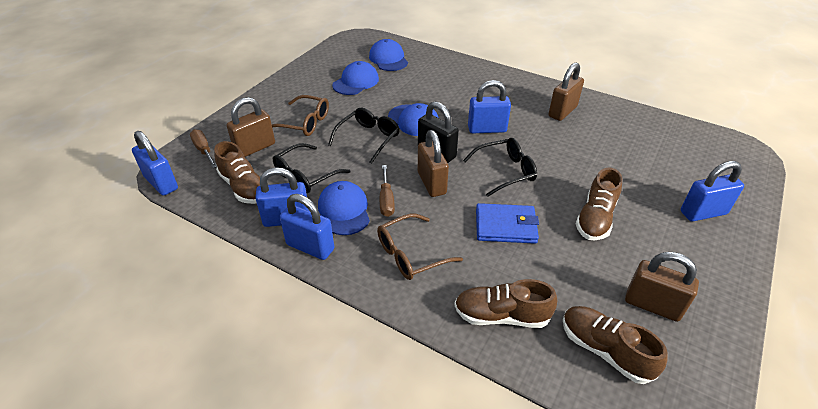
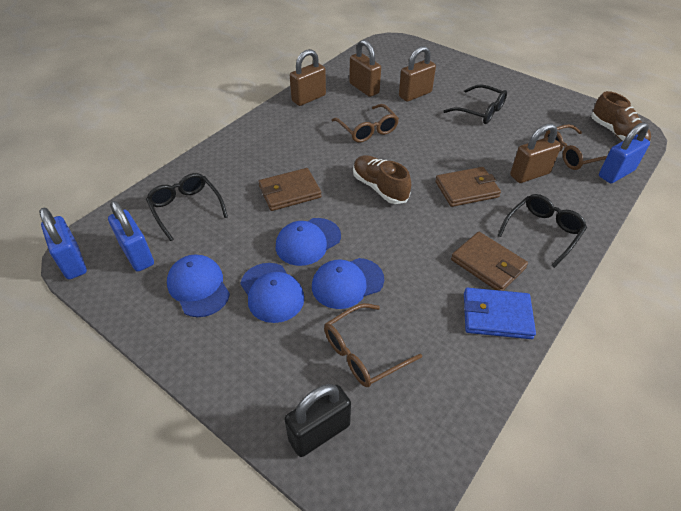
blue padlock: 5 -> 3
brown glasses: 2 -> 3
brown screwdriver: 2 -> 0
brown shoe: 4 -> 2
brown wallet: 0 -> 3

